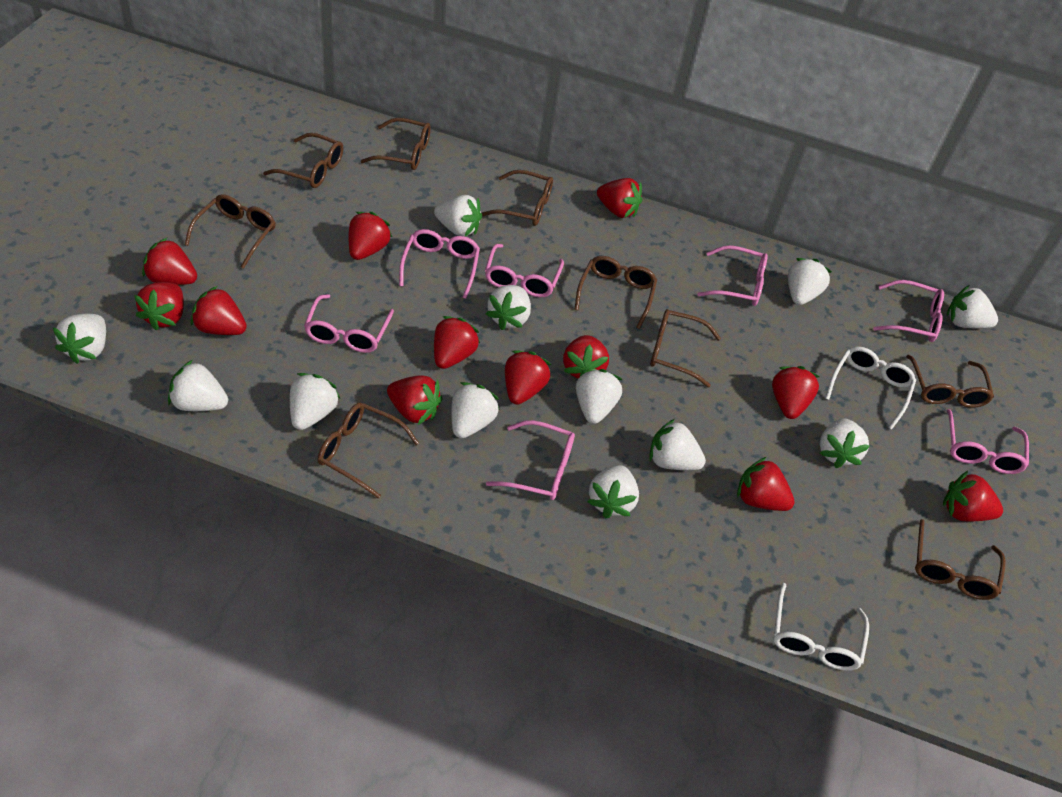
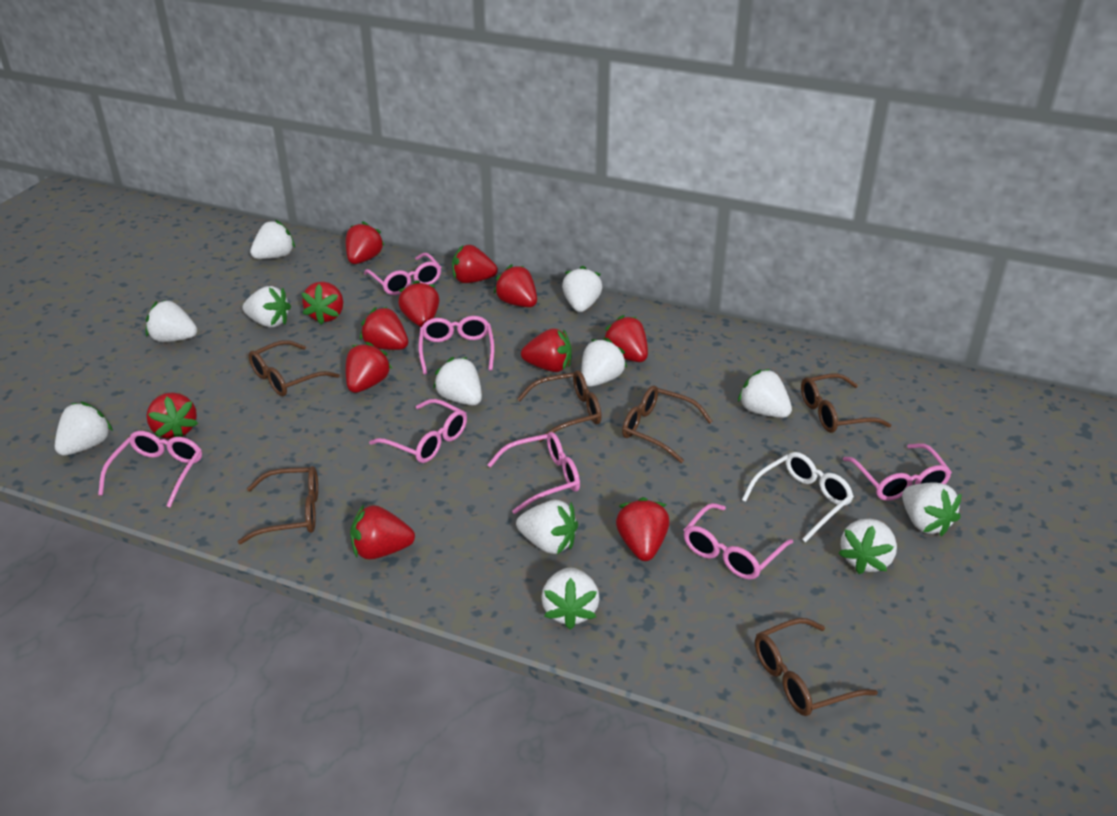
brown glasses: 9 -> 6
white glasses: 2 -> 1

